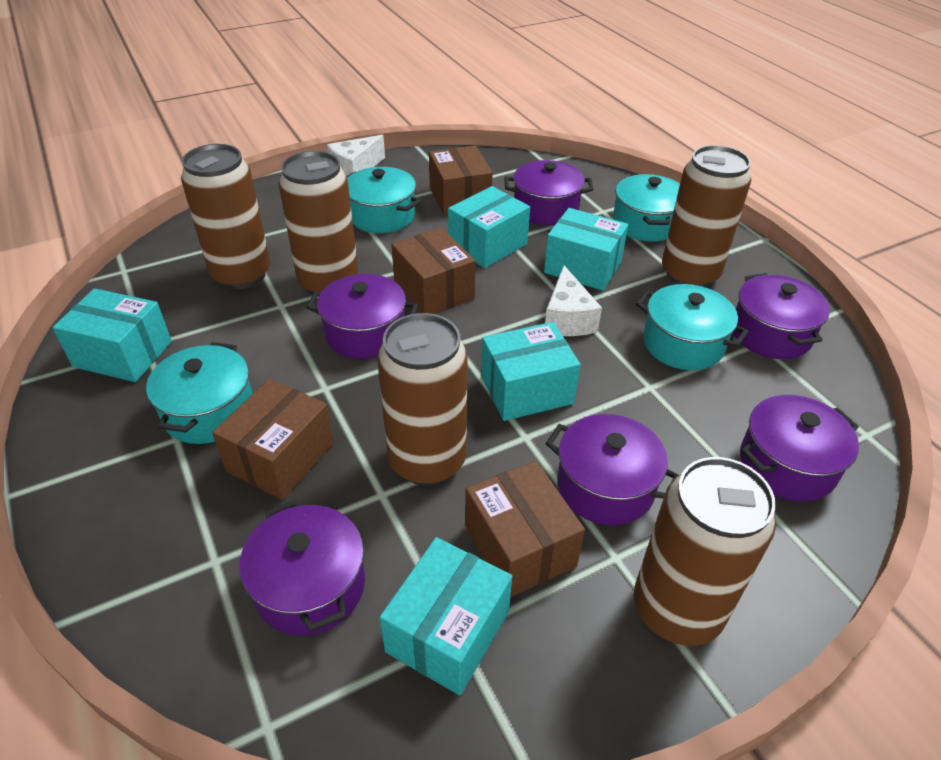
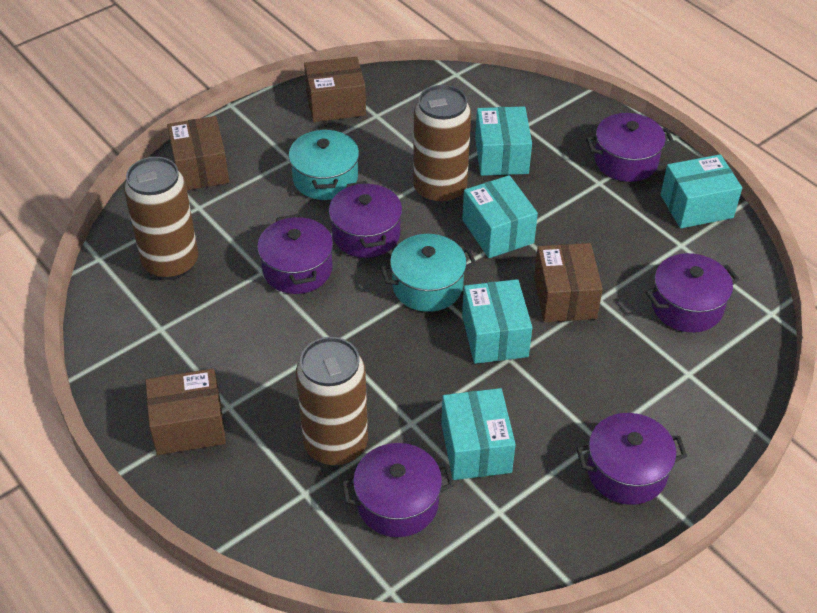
brown can: 5 -> 3
turquoise pot: 4 -> 2
white cheese: 2 -> 0

